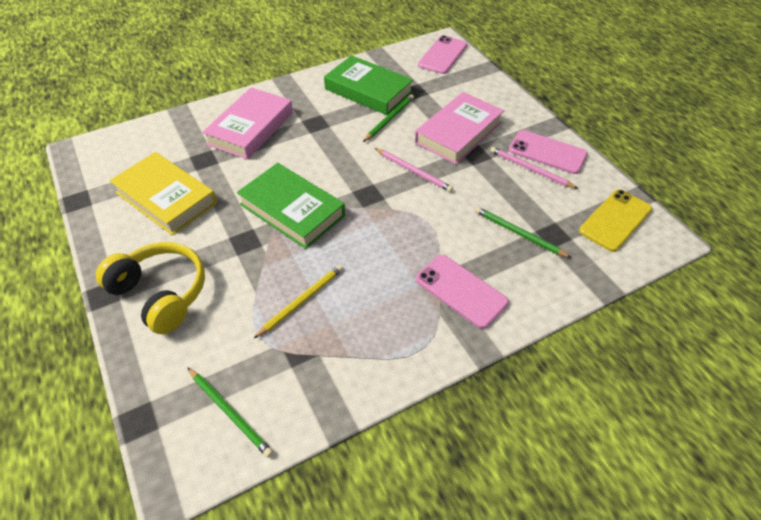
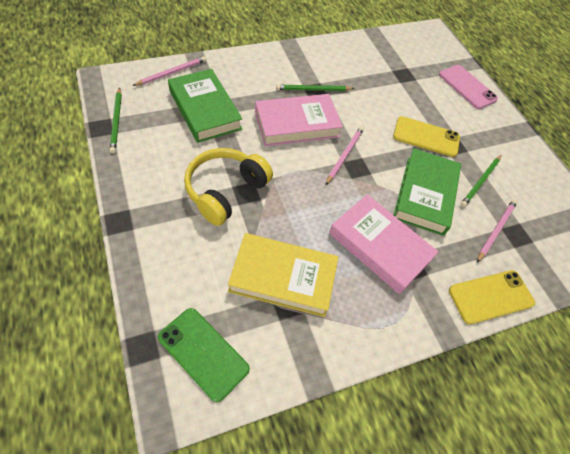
green phone: 0 -> 1
pink pencil: 2 -> 3
pink phone: 3 -> 1
yellow pencil: 1 -> 0
yellow phone: 1 -> 2

